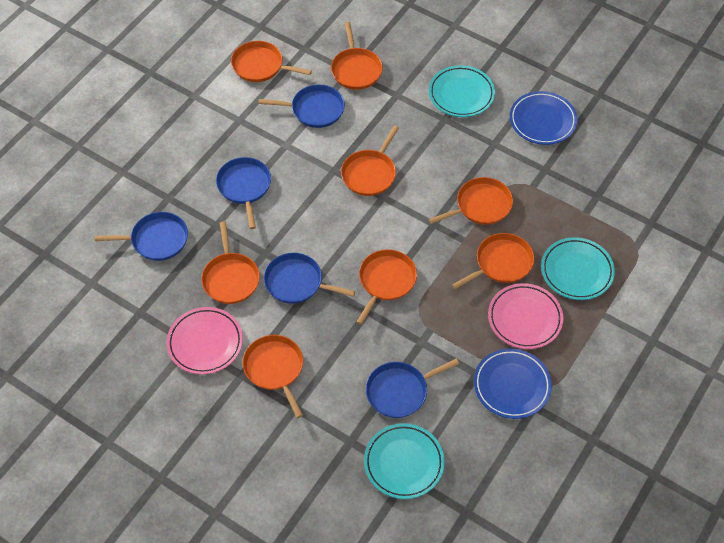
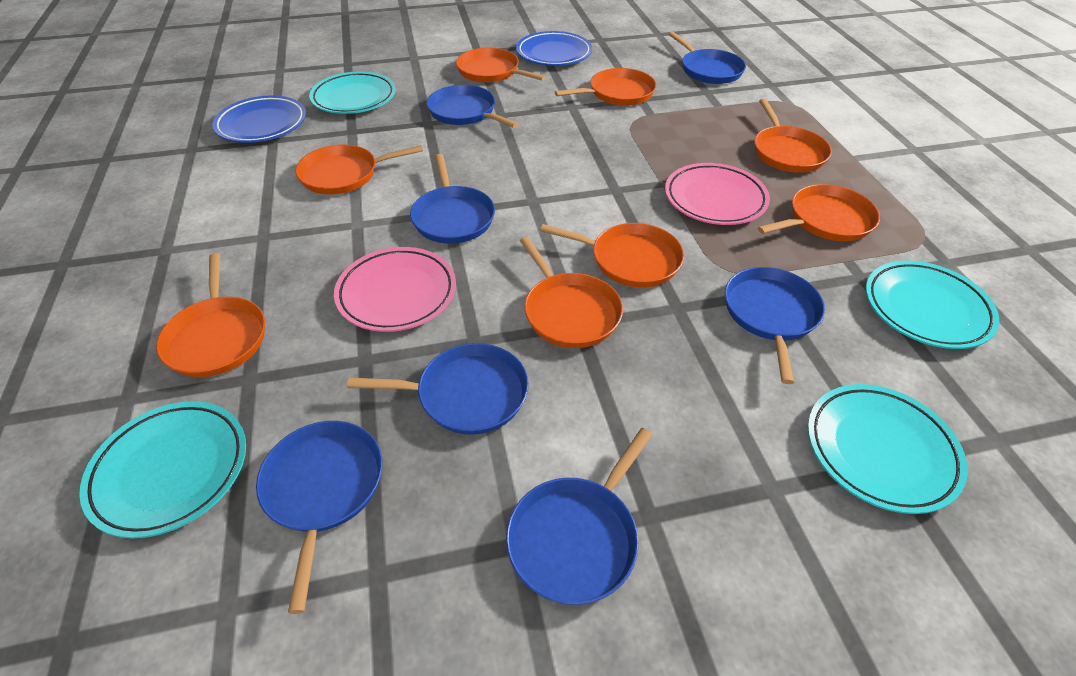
blue pan: 5 -> 7
turquoise plate: 3 -> 4

